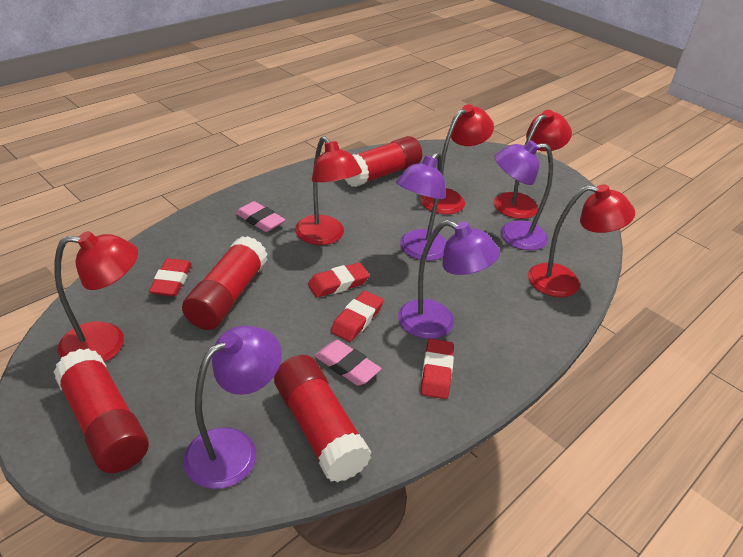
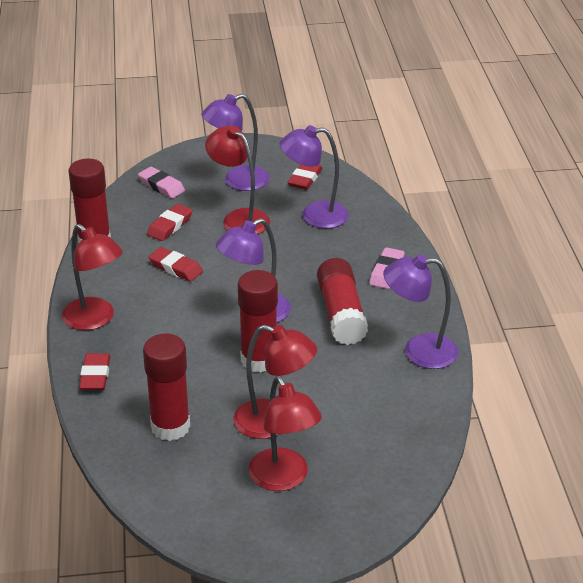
red lamp: 5 -> 4

